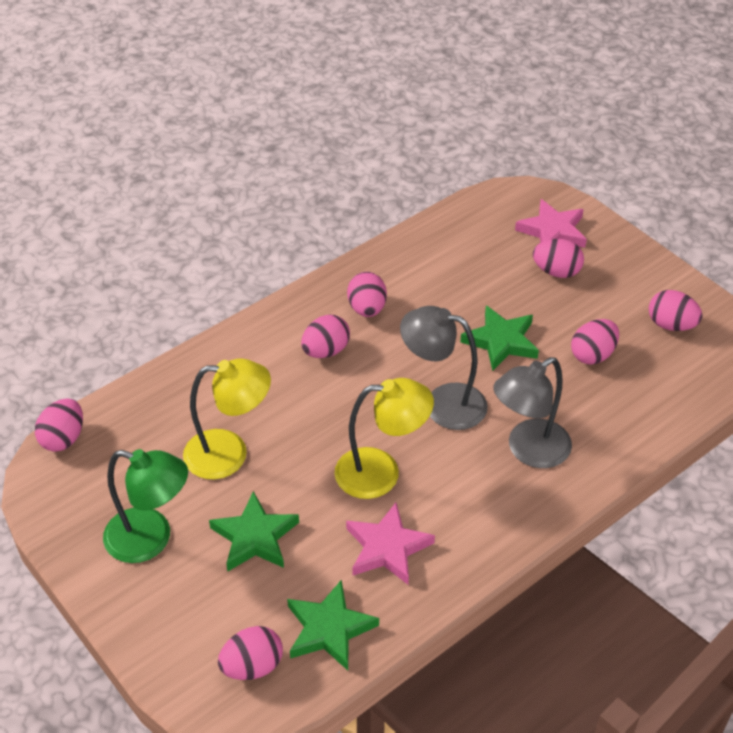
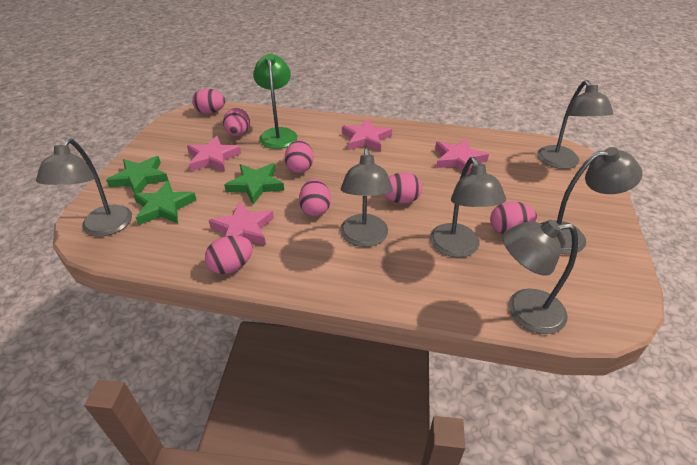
grey lamp: 2 -> 6
pink star: 2 -> 4
yellow lamp: 2 -> 0

